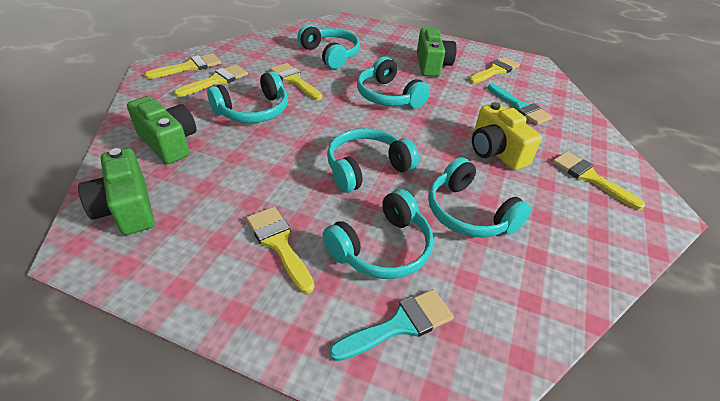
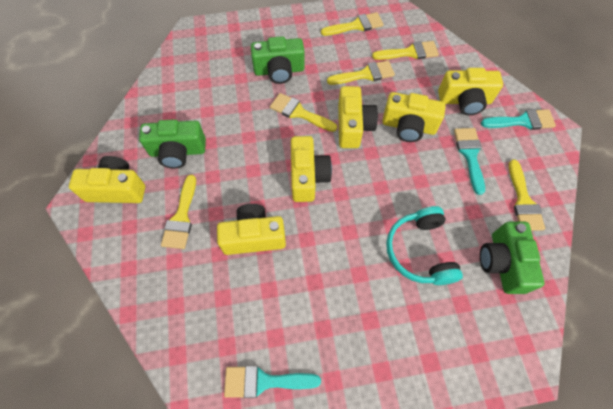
turquoise brush: 2 -> 3
turquoise headphones: 6 -> 1
yellow camera: 1 -> 6

